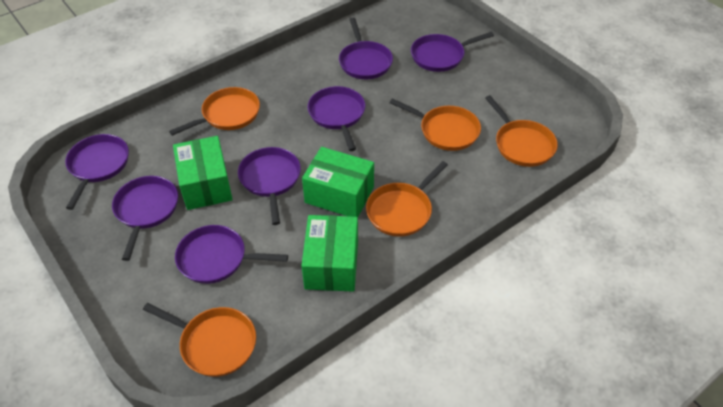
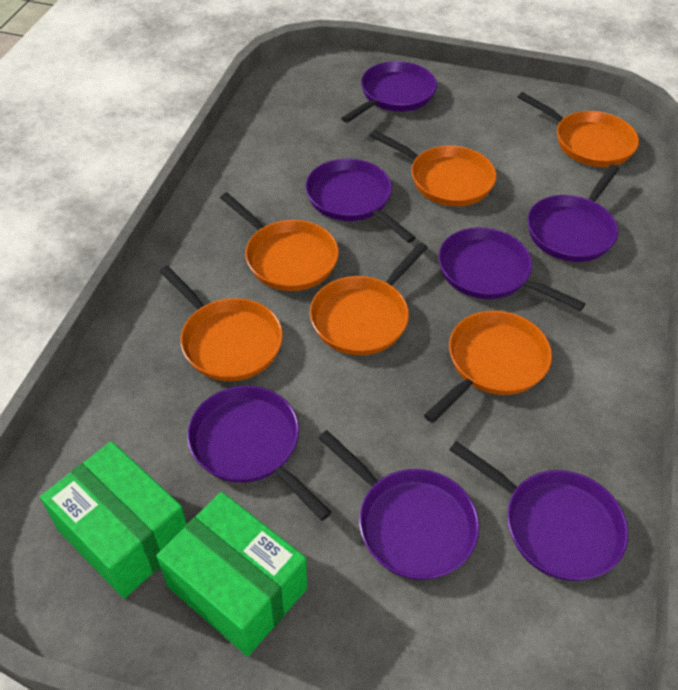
green box: 3 -> 2
orange pan: 5 -> 6

